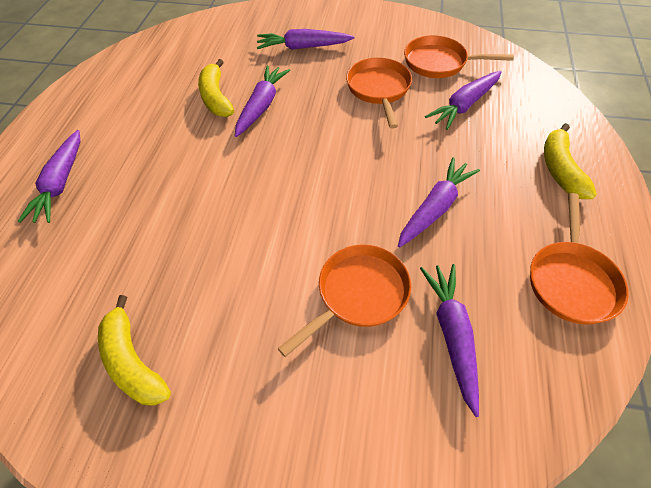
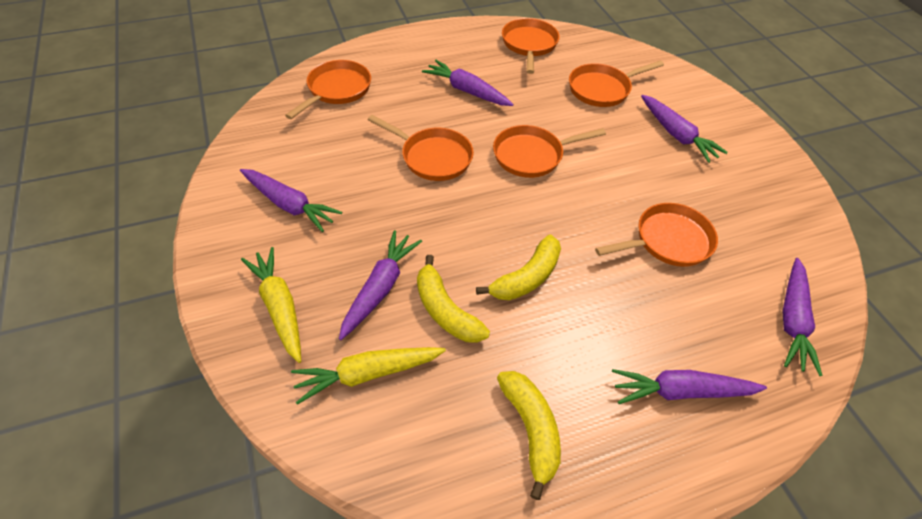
orange pan: 4 -> 6
yellow carrot: 0 -> 2

